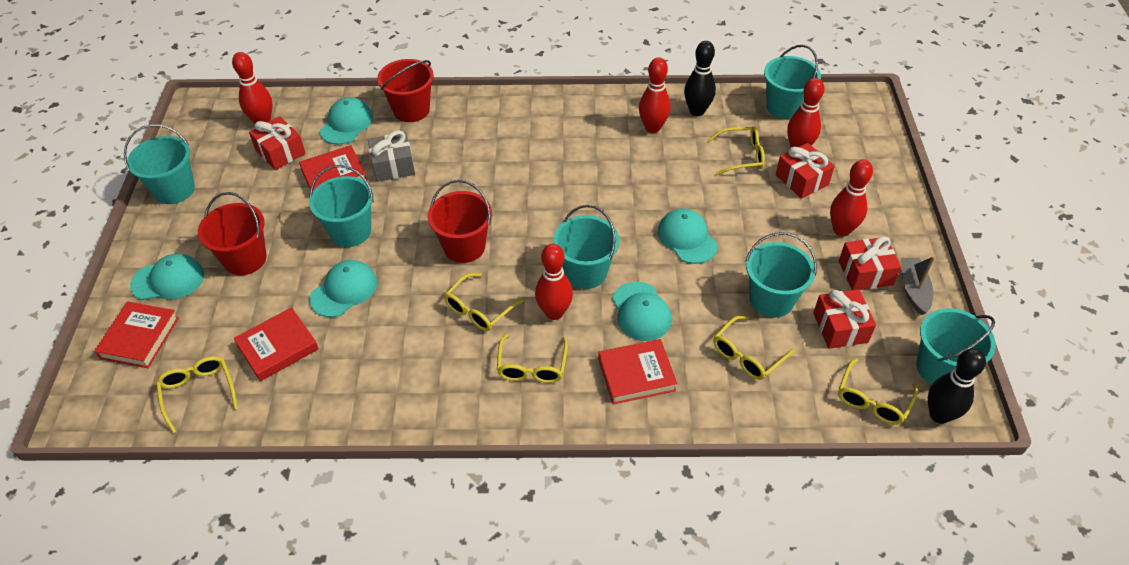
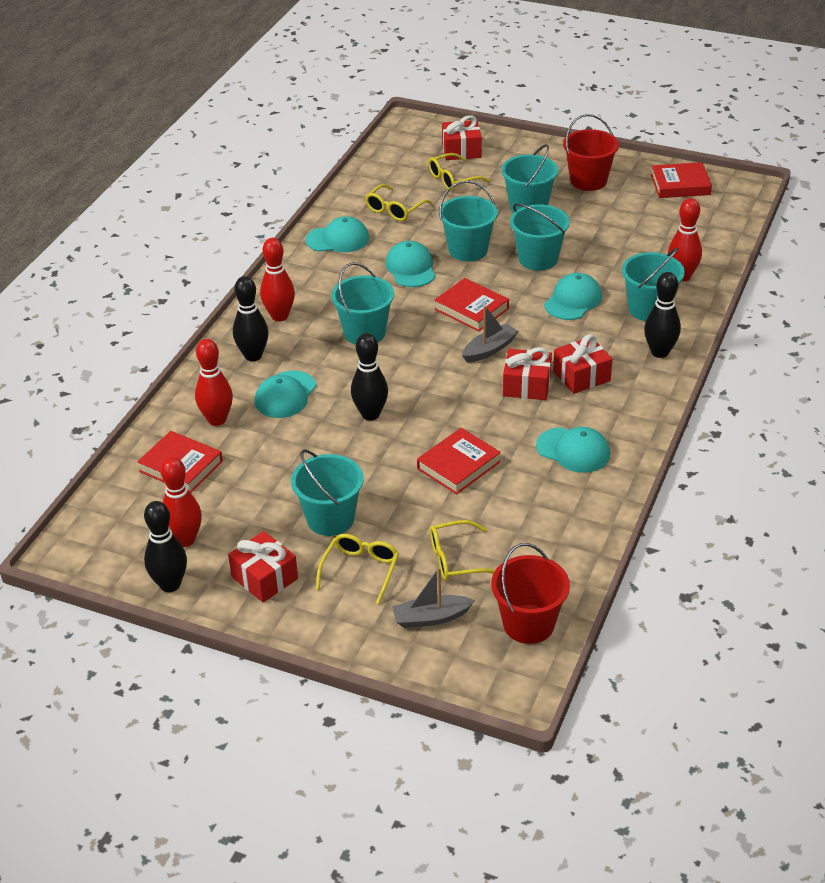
black bowling pin: 2 -> 4
grey boat: 1 -> 2
grey gift: 1 -> 0
red bowling pin: 5 -> 4
red bucket: 3 -> 2
yellow glasses: 6 -> 4

